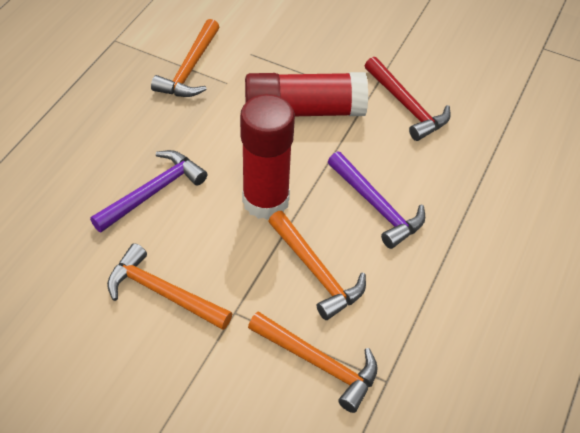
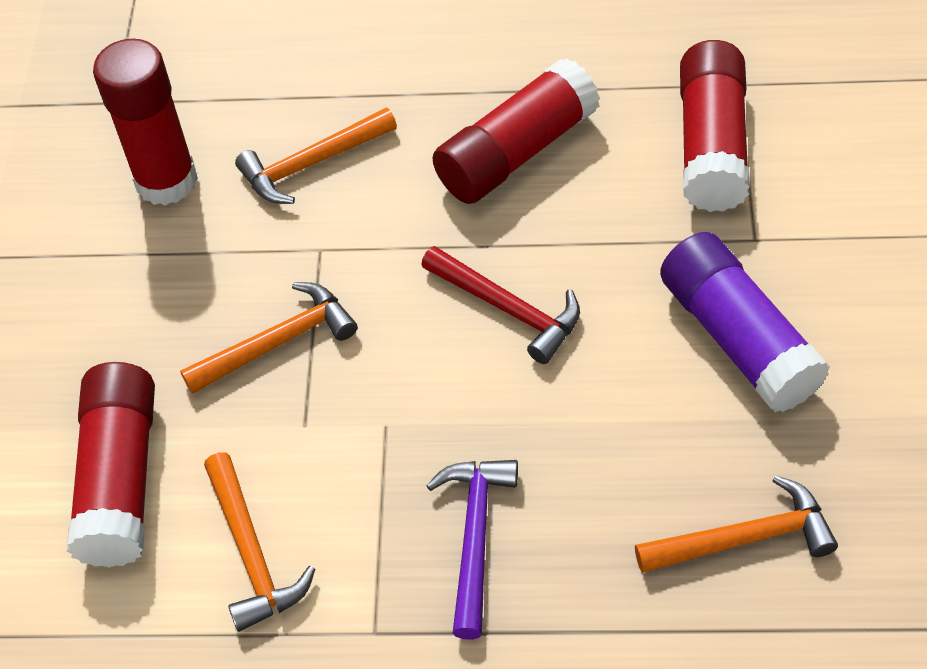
purple glue stick: 0 -> 1
purple hammer: 2 -> 1
red glue stick: 2 -> 4

